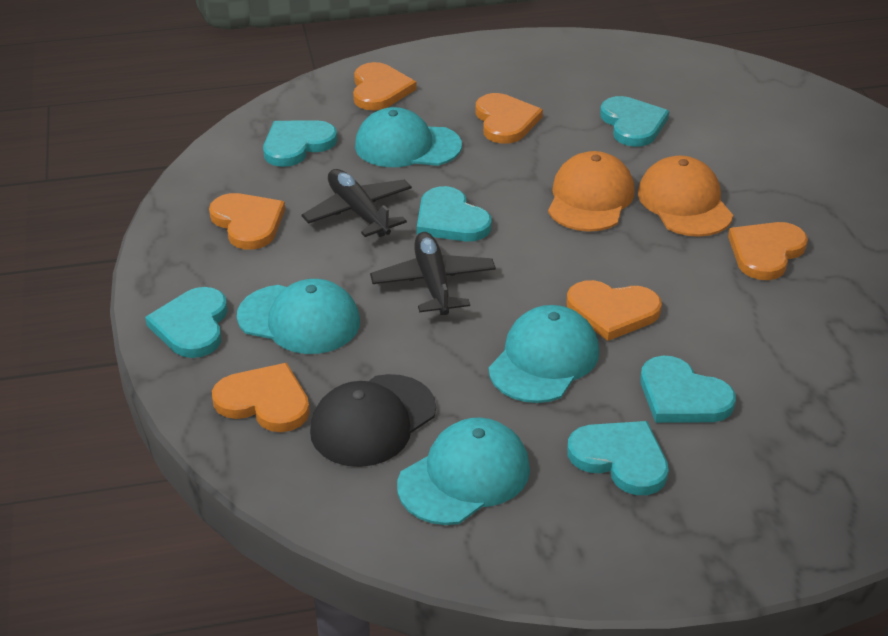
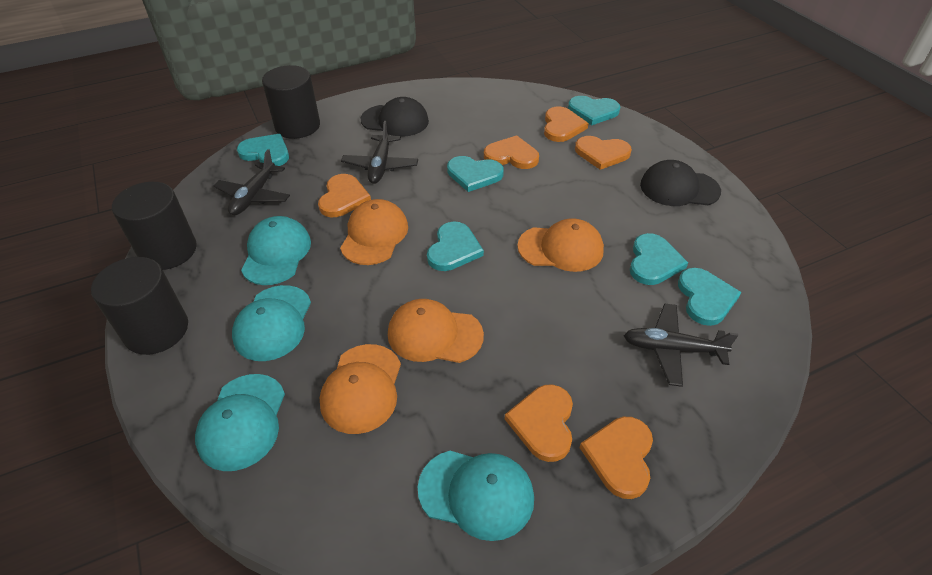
black cap: 1 -> 2
black cylinder: 0 -> 3
black plane: 2 -> 3
orange cap: 2 -> 4

